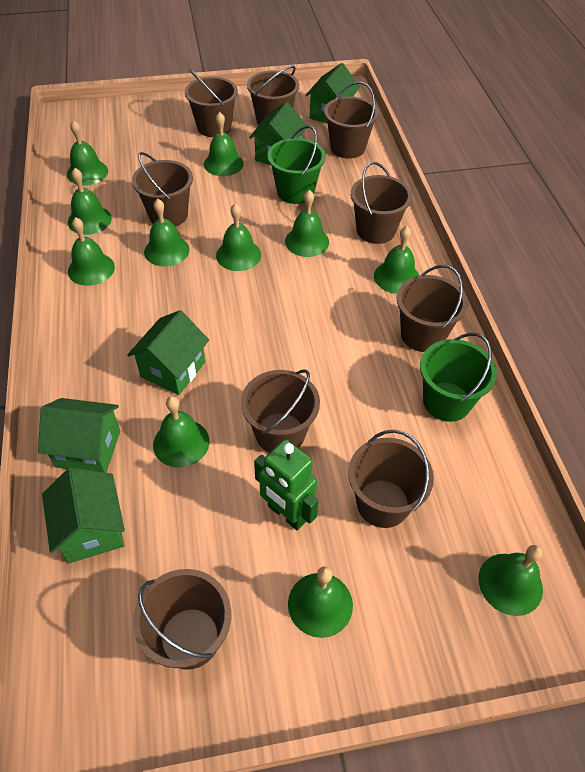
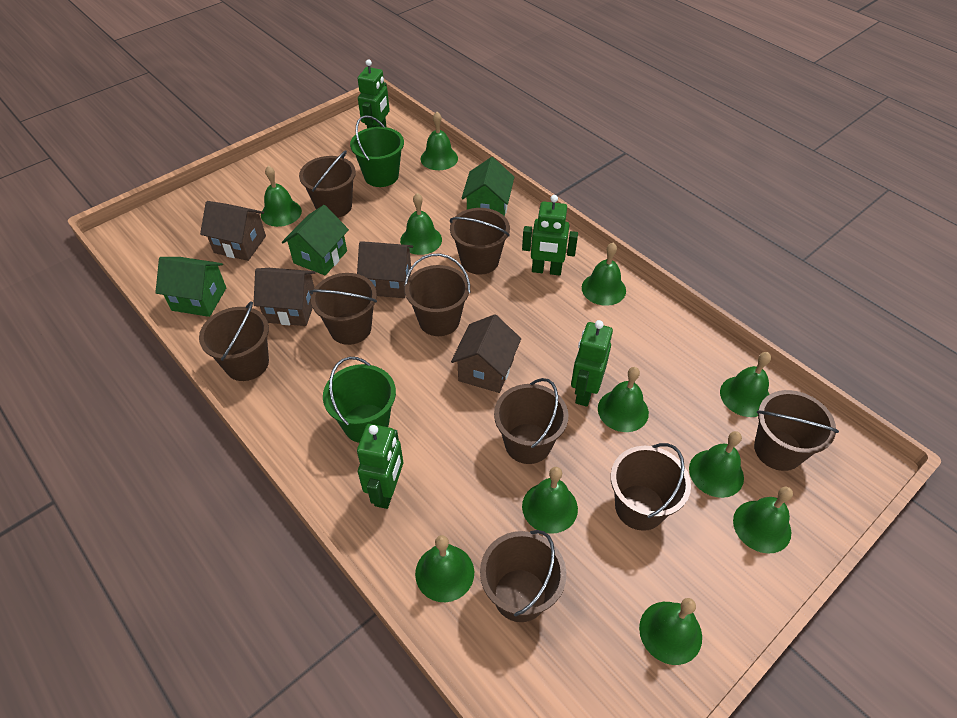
brown house: 0 -> 4
green house: 5 -> 3
green robot: 1 -> 4

